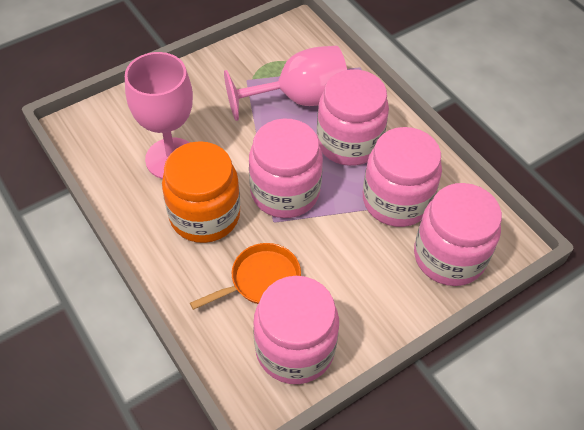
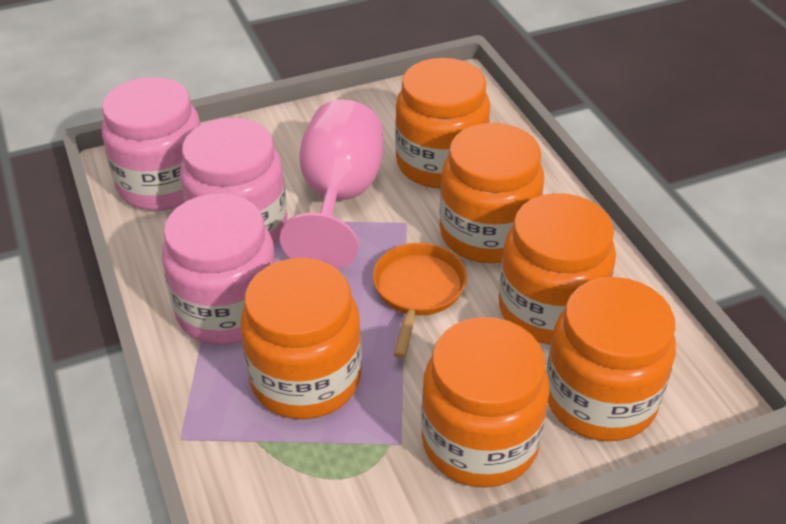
orange jar: 1 -> 6
pink goblet: 2 -> 1
pink jar: 5 -> 3

